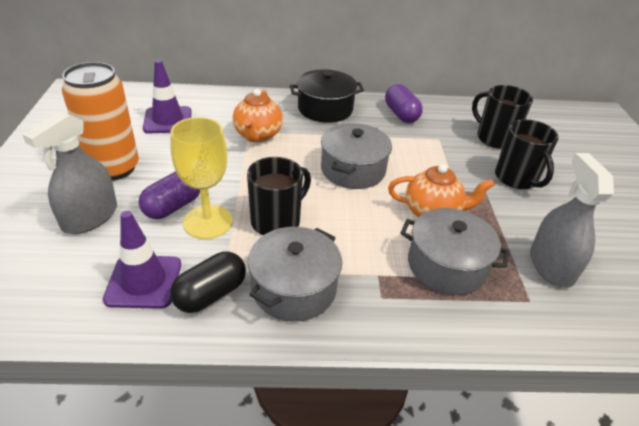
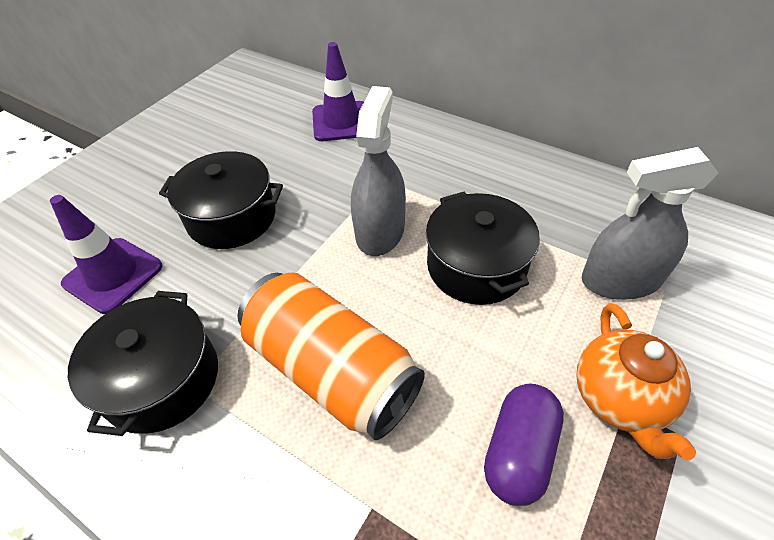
black capsule: 1 -> 0
black mug: 3 -> 0
black pot: 1 -> 3
grey pot: 3 -> 0
orange teapot: 2 -> 1
purple capsule: 2 -> 1
yellow goblet: 1 -> 0

